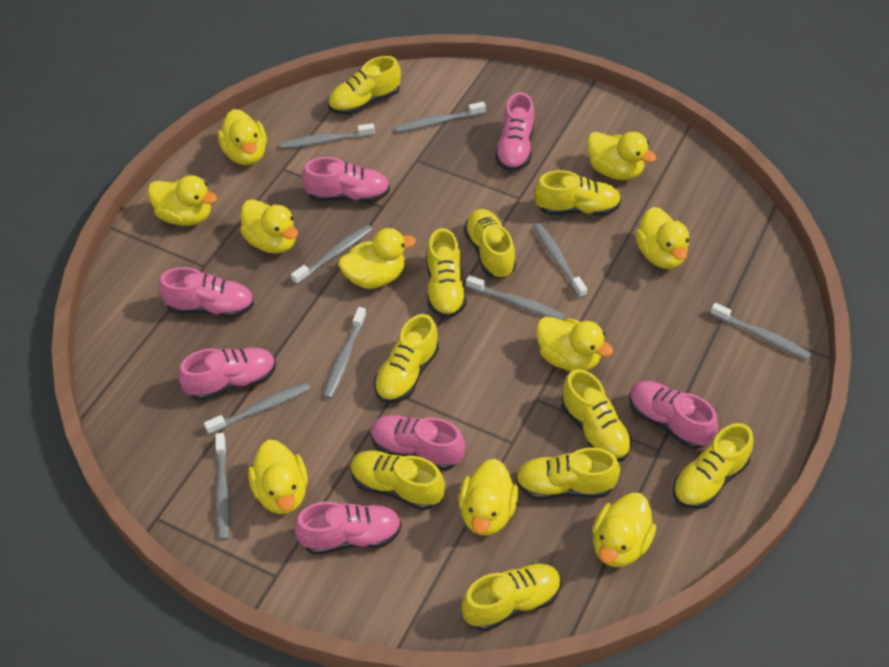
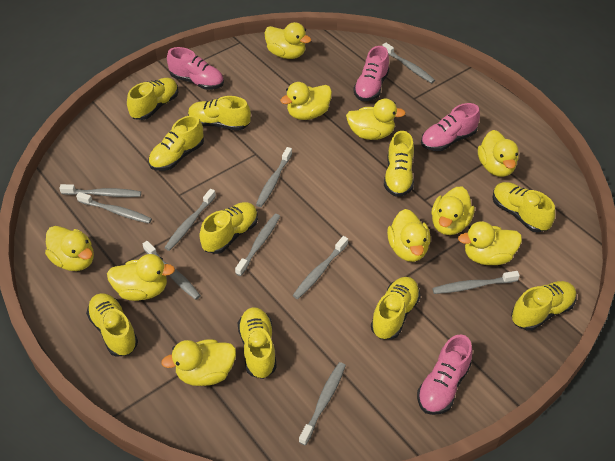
grey toothbrush: 9 -> 10
pink shoe: 7 -> 4

